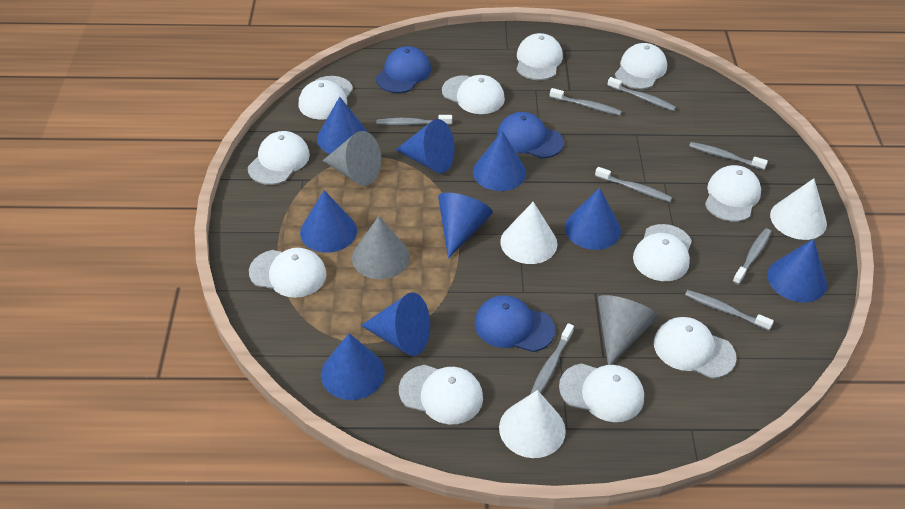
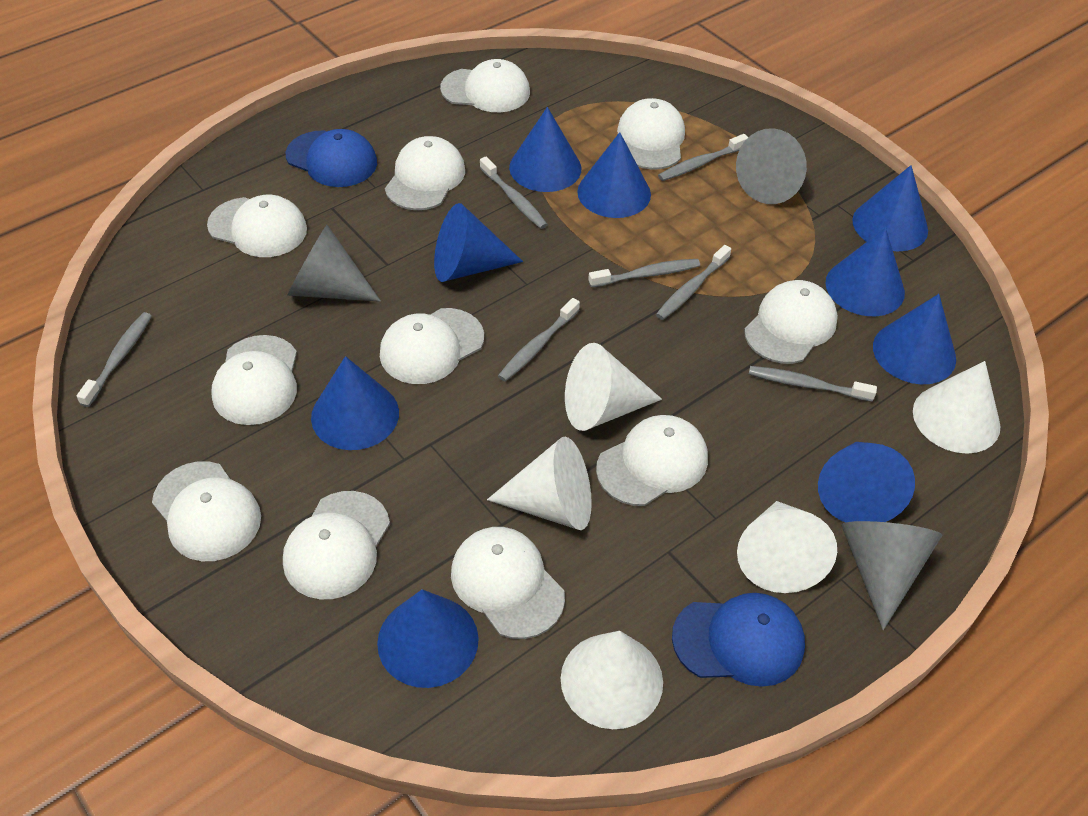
blue cap: 3 -> 2
grey toothbrush: 8 -> 7
white cone: 3 -> 5

